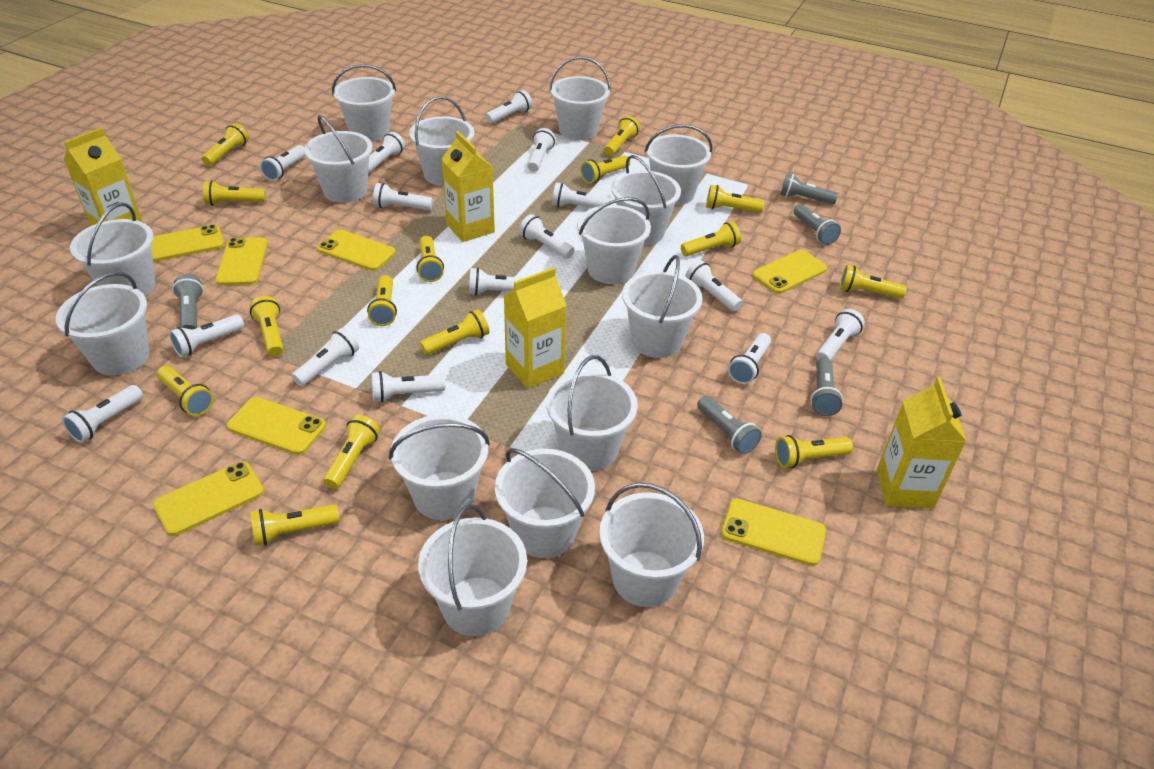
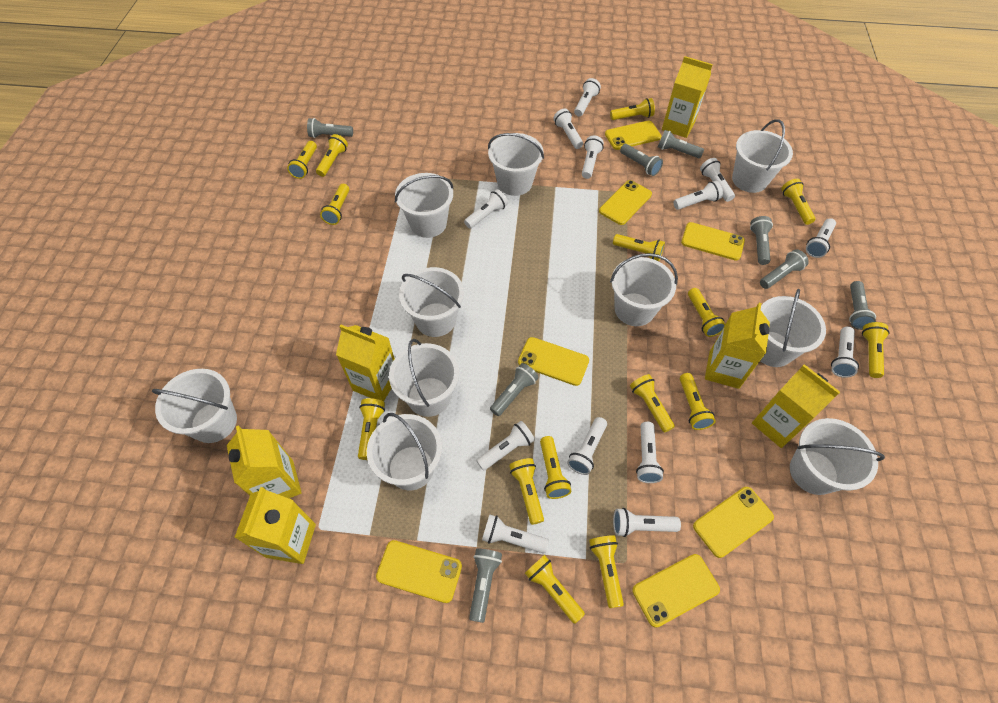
grey flashlight: 5 -> 8
white bucket: 15 -> 10
white flashlight: 15 -> 13
yellow carton: 4 -> 6

